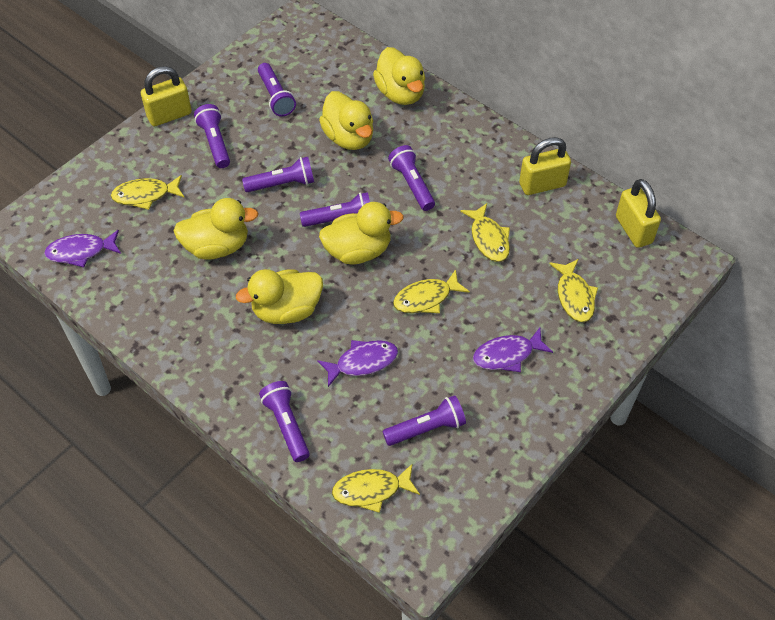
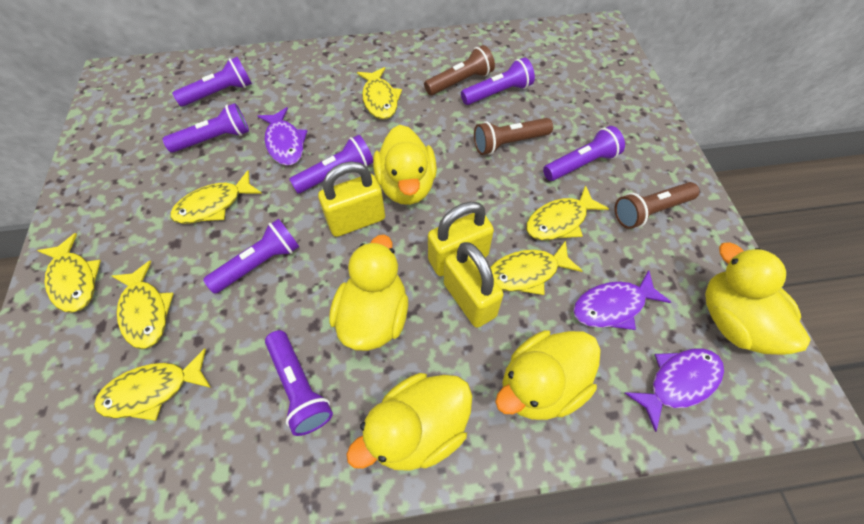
brown flashlight: 0 -> 3
yellow fish: 5 -> 7

